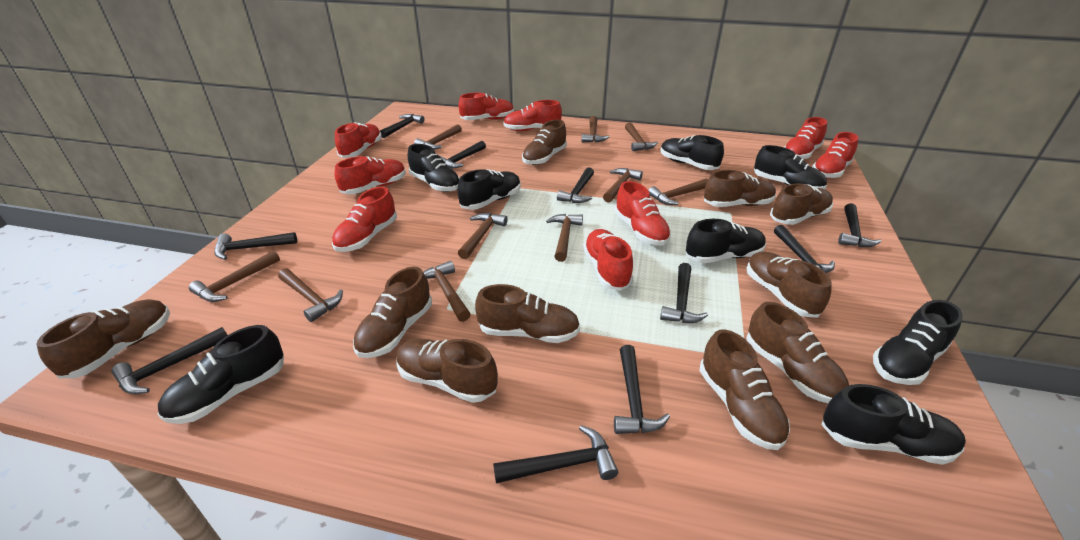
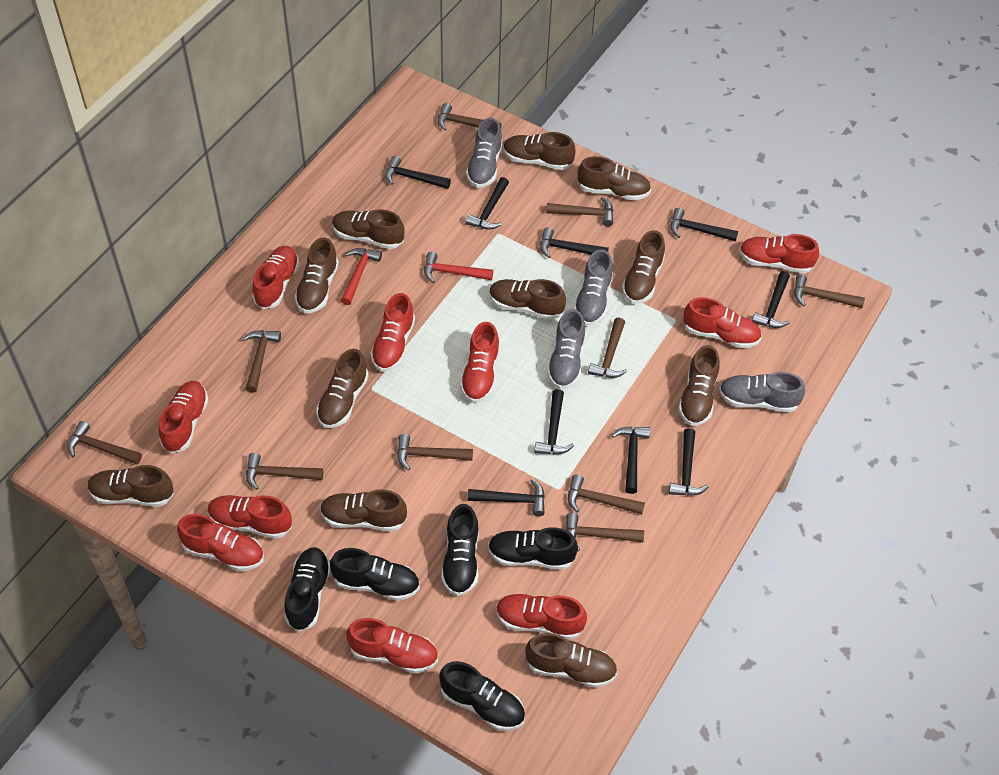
black hammer: 10 -> 9
black shoe: 8 -> 5
brown shoe: 10 -> 11
grey shoe: 0 -> 4
red hammer: 0 -> 2
red shoe: 9 -> 10

